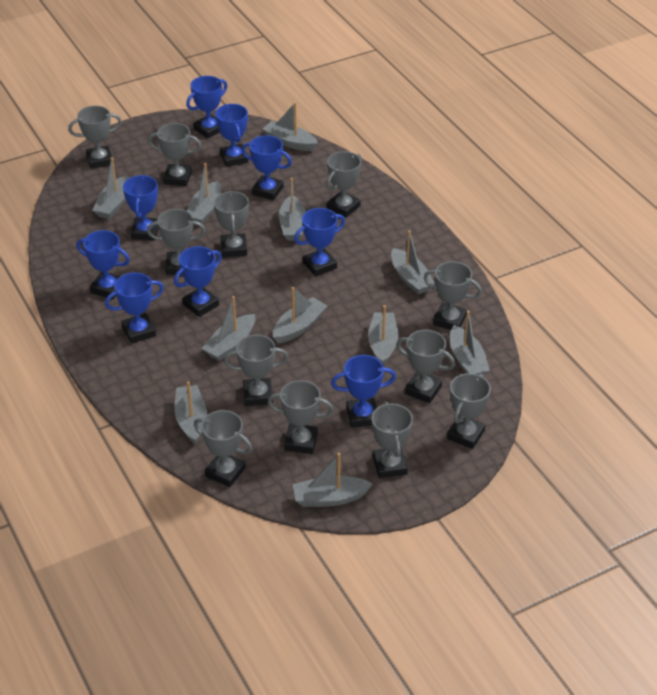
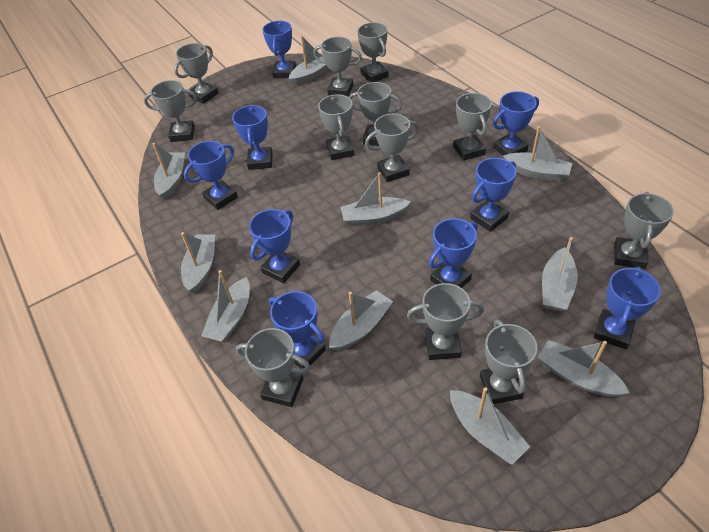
grey boat: 11 -> 10

